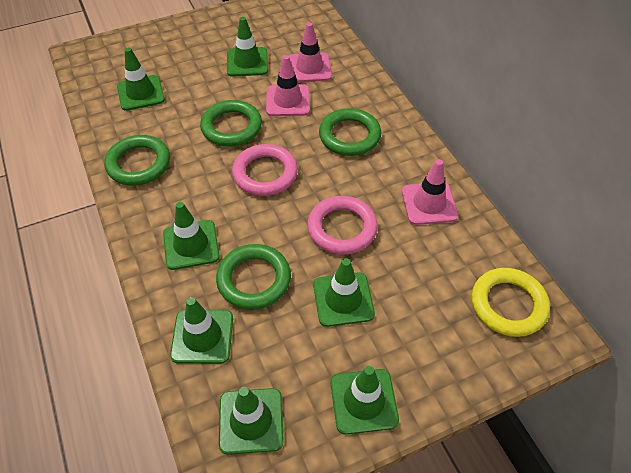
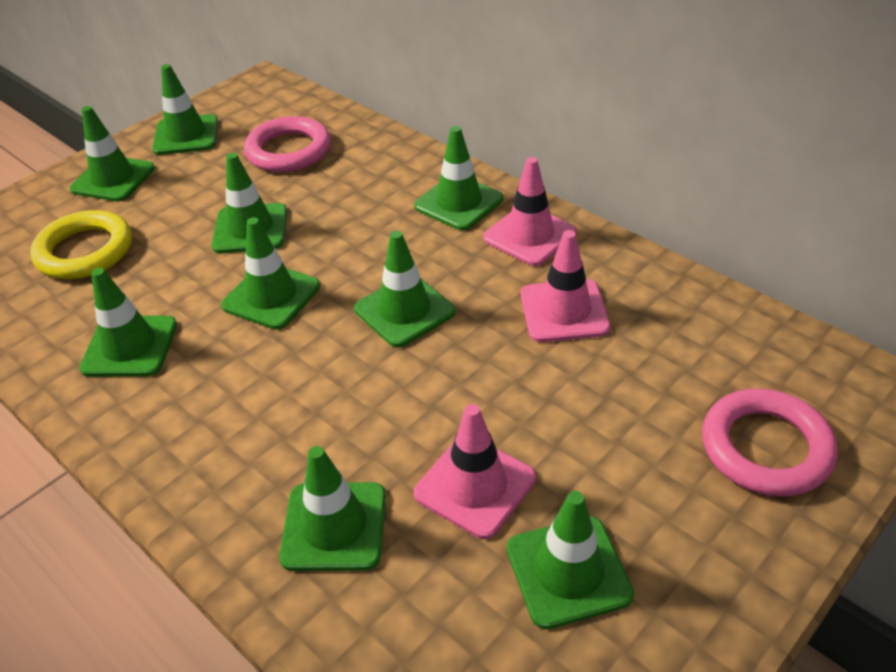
green ring: 4 -> 0
green traffic cone: 7 -> 9

